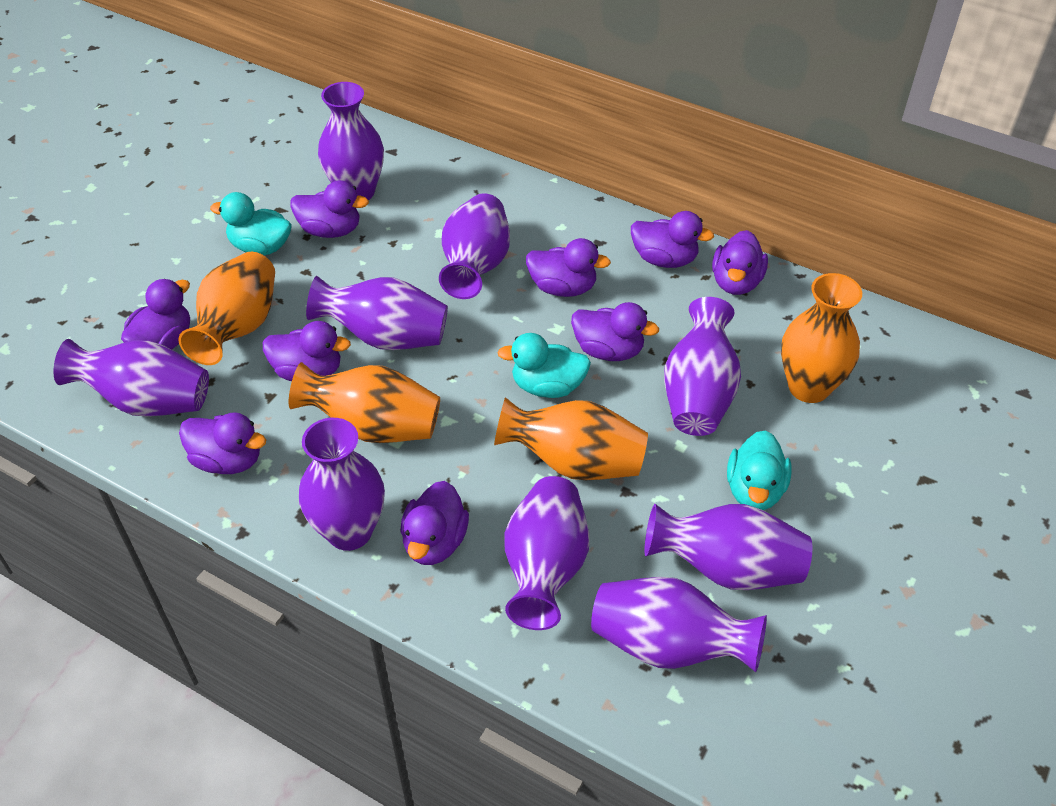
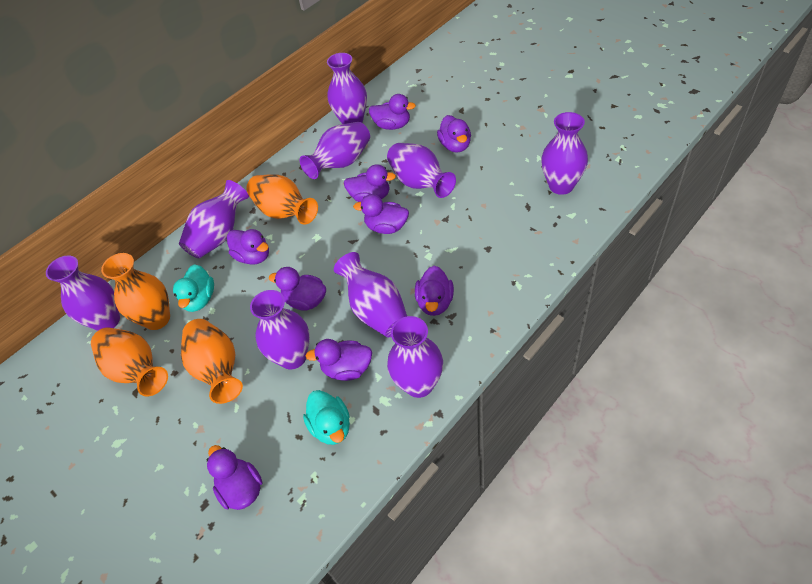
turquoise duck: 3 -> 2

